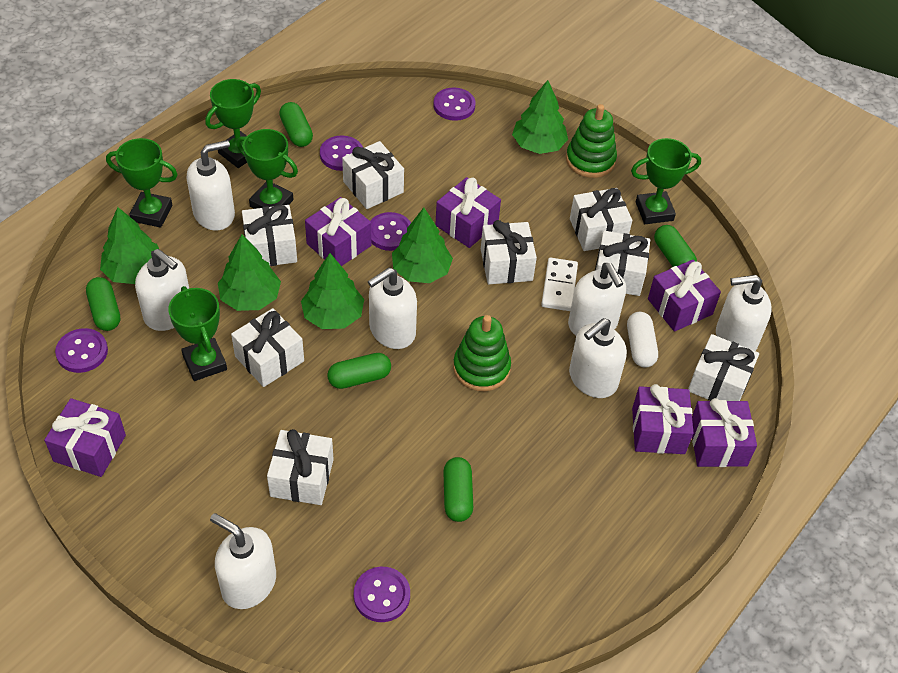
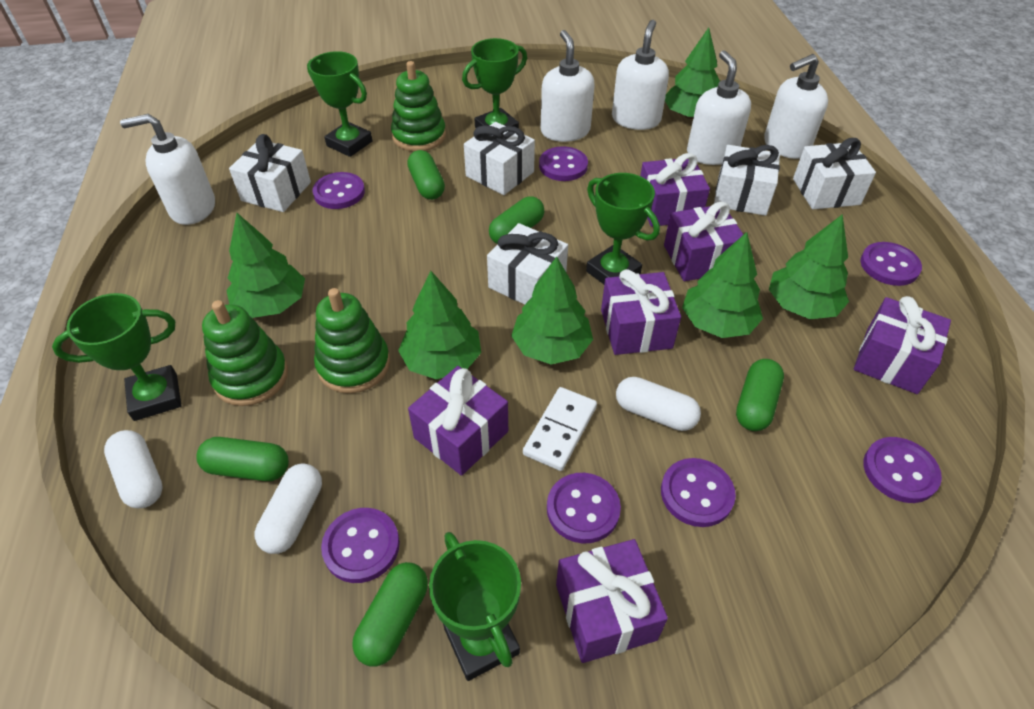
green stacking toy: 2 -> 3
green tree: 5 -> 6
purple button: 5 -> 7
white capsule: 1 -> 3
white gift: 8 -> 5
white soap dispenser: 7 -> 5

